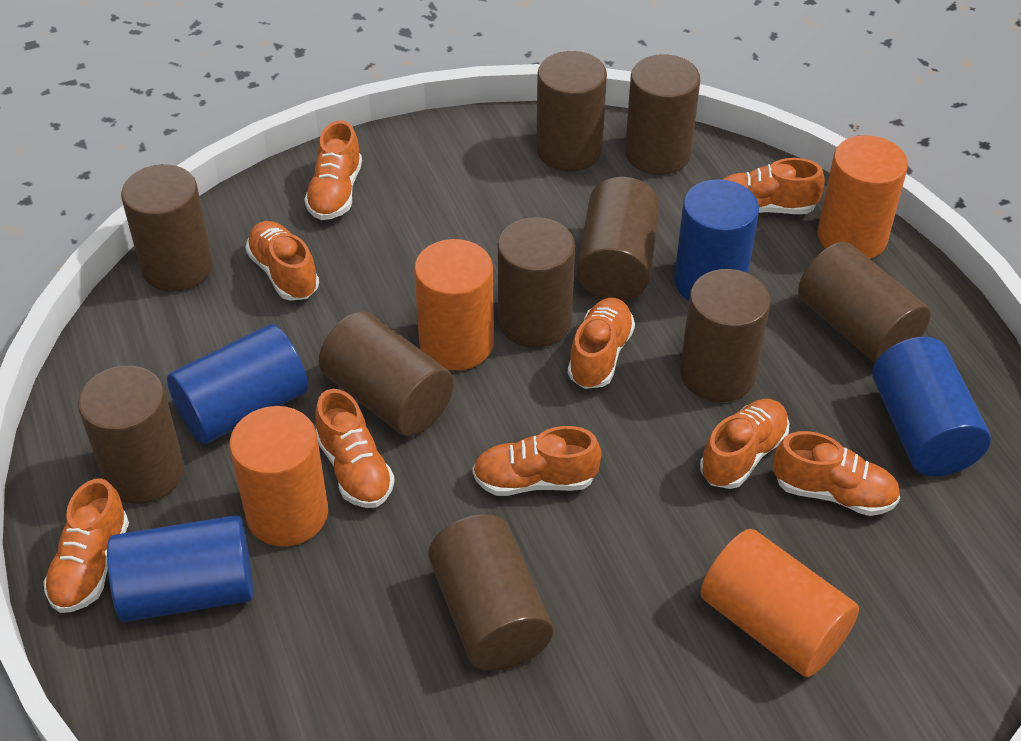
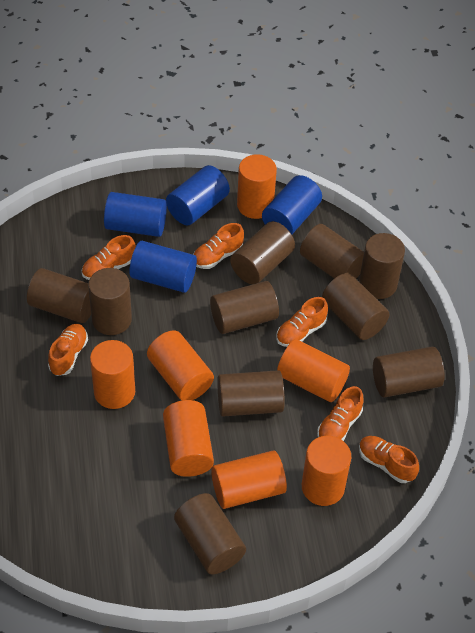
orange cylinder: 4 -> 7
orange shoe: 9 -> 6

